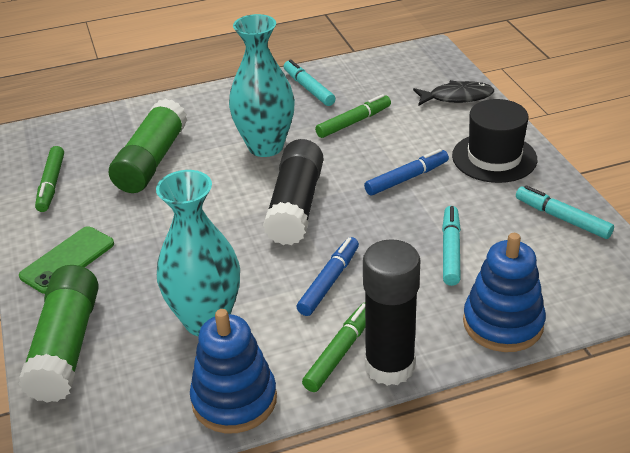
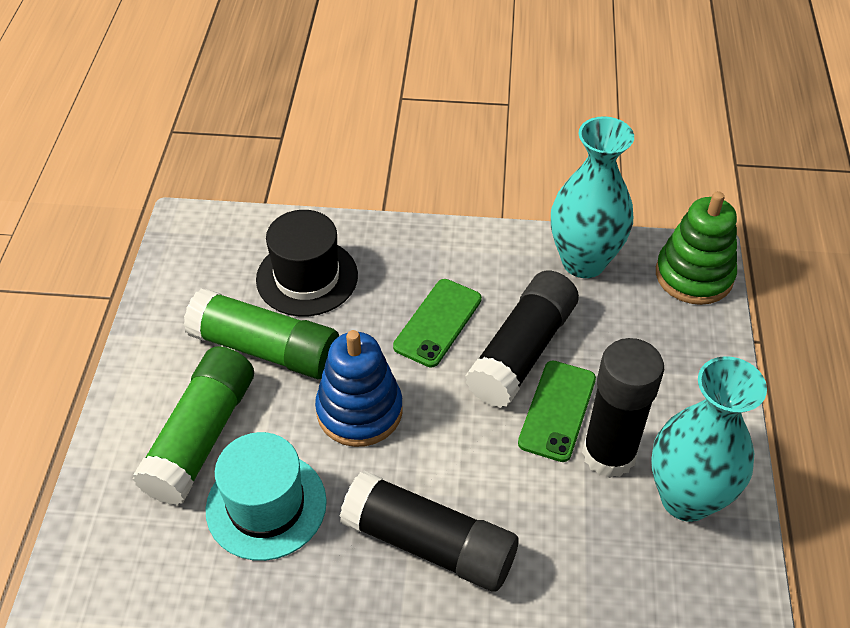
black fish: 1 -> 0
black glue stick: 2 -> 3
blue marker: 2 -> 0
blue stacking toy: 2 -> 1
green marker: 3 -> 0
green phone: 1 -> 2
green stacking toy: 0 -> 1
turquoise hat: 0 -> 1
turquoise marker: 3 -> 0

